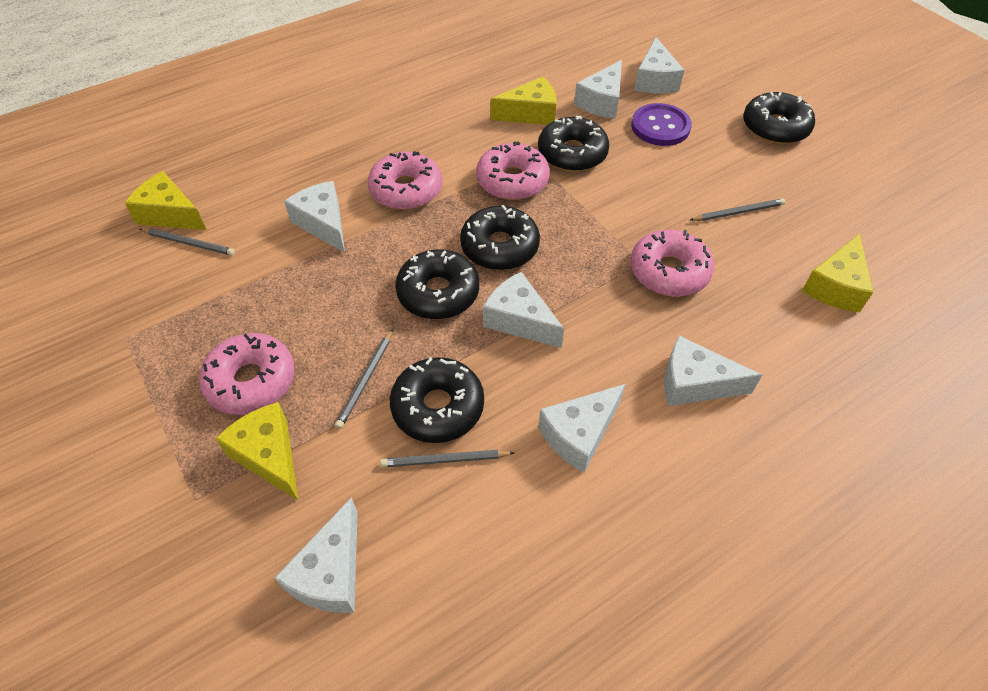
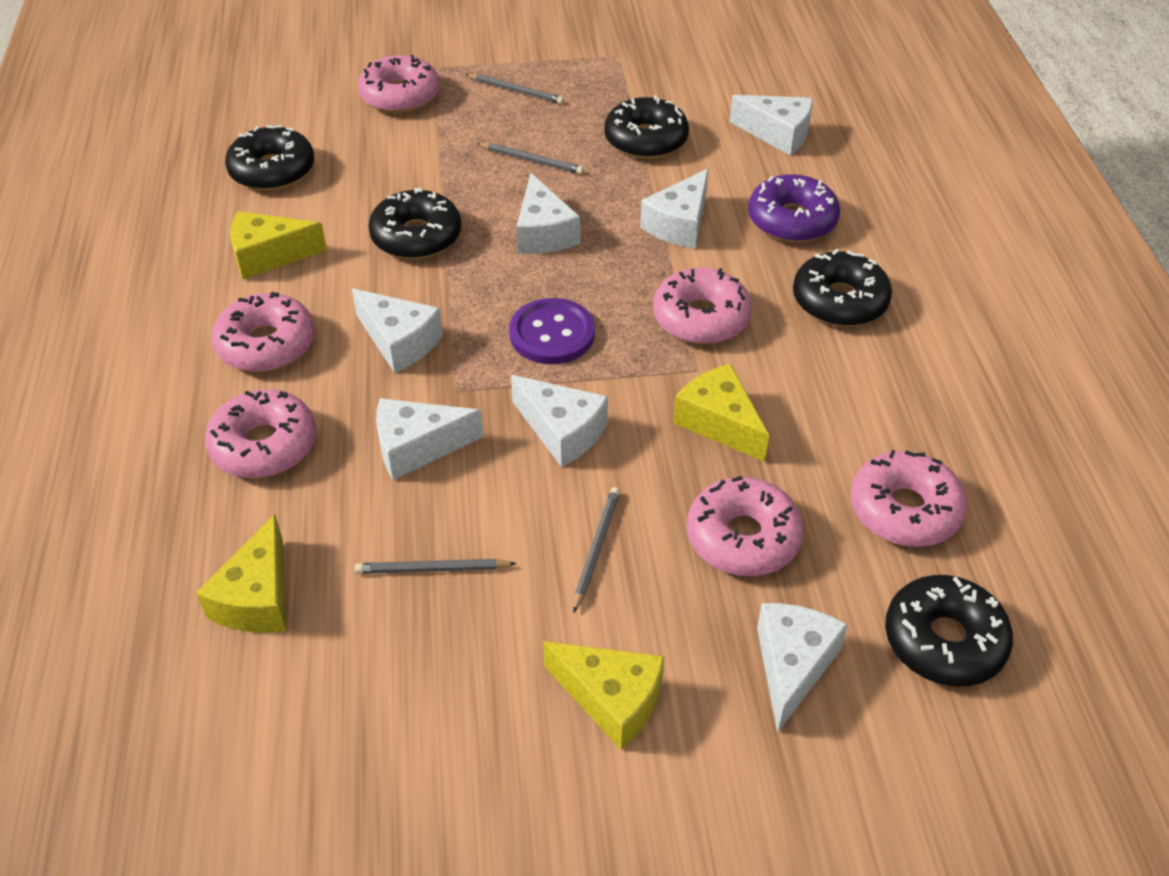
pink donut: 4 -> 6
purple donut: 0 -> 1

